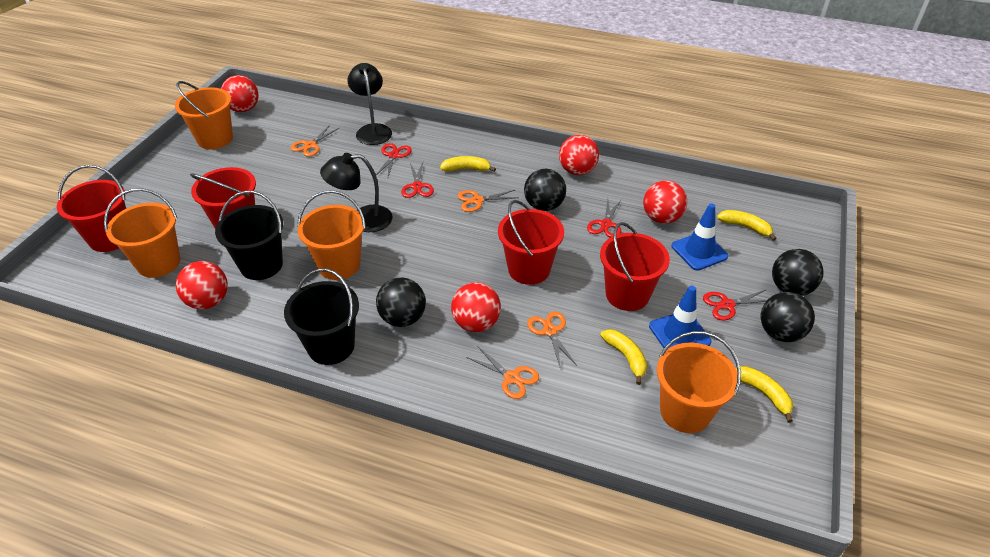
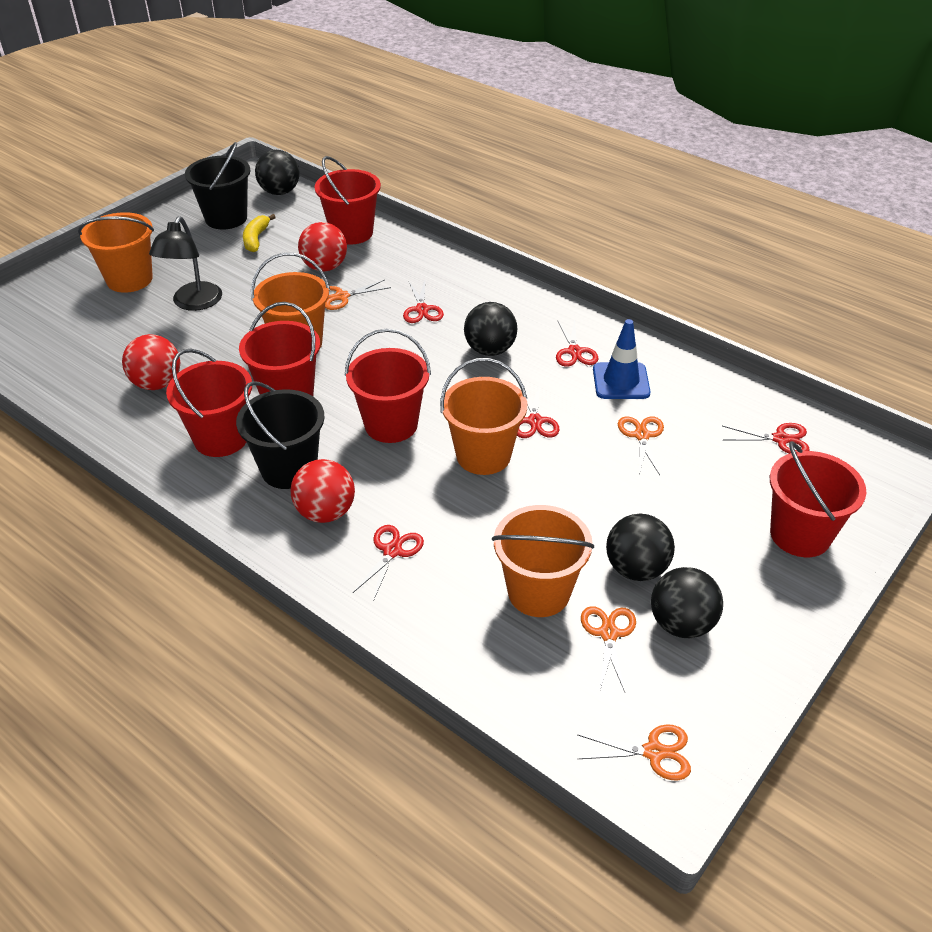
black lamp: 2 -> 1
blue traffic cone: 2 -> 1
red ball: 5 -> 3
red bucket: 4 -> 5
red scissors: 4 -> 5
yellow banana: 4 -> 1

